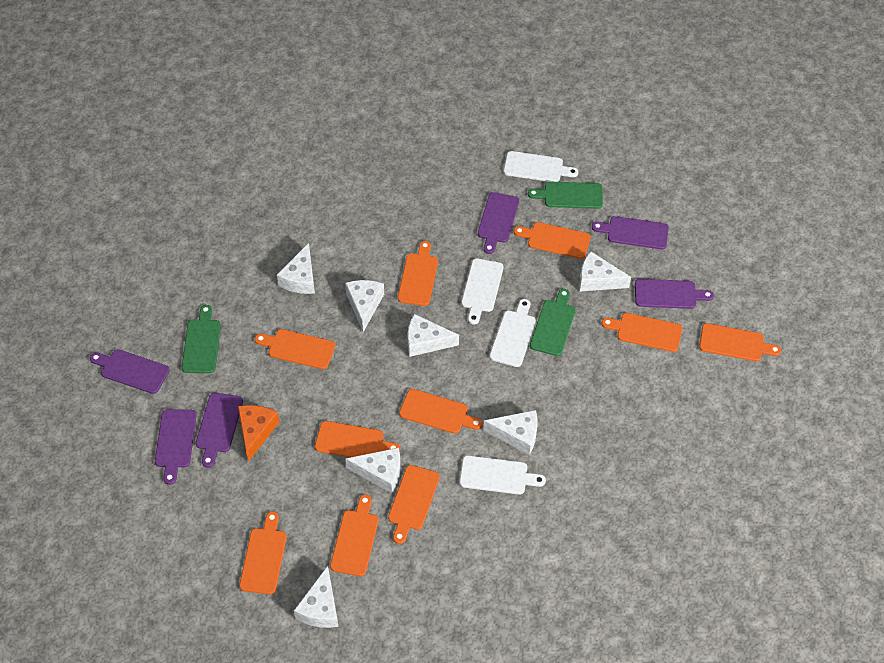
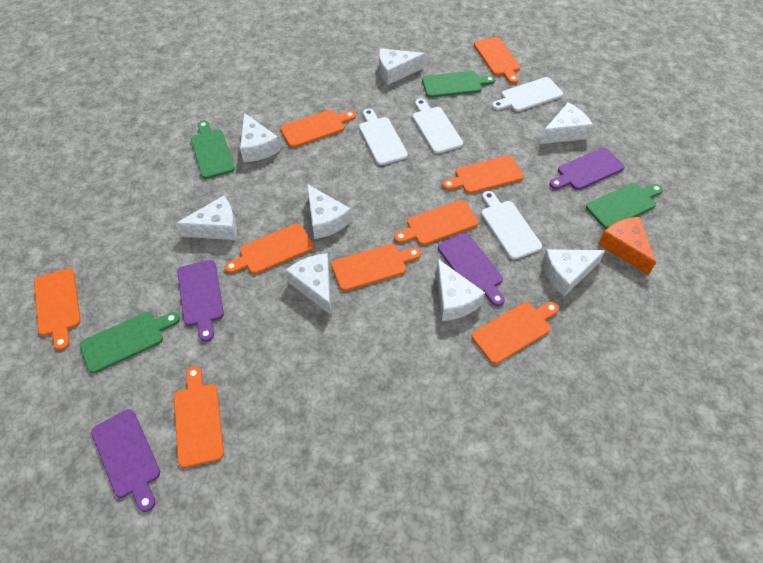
green cutting board: 3 -> 4
orange cutting board: 10 -> 9
purple cutting board: 6 -> 4
white cheese: 7 -> 8

